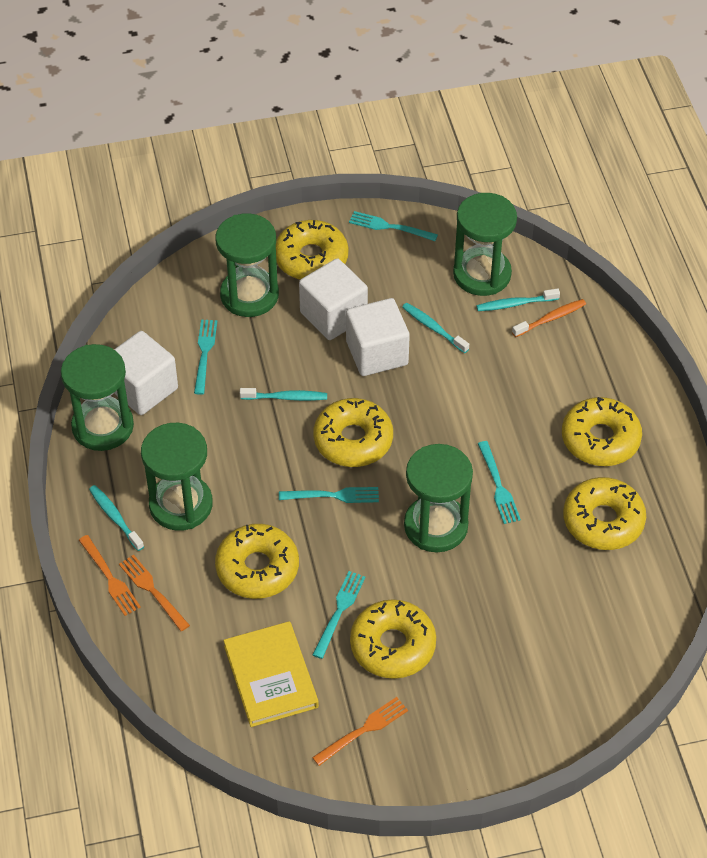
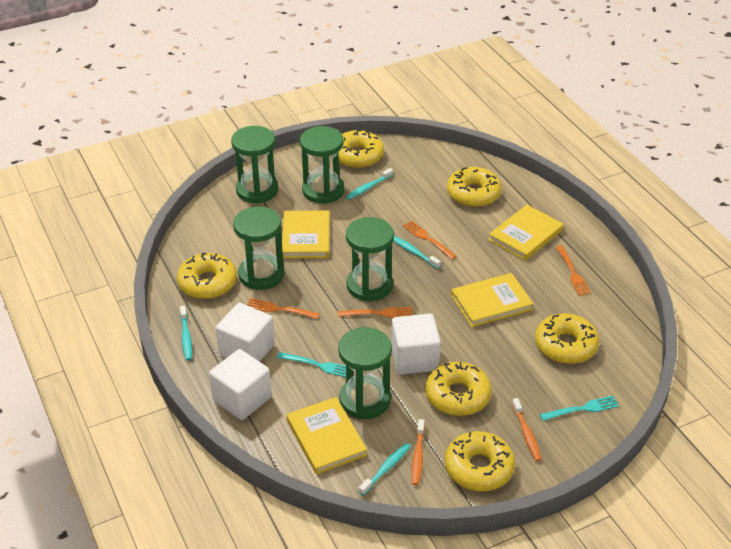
orange fork: 3 -> 4
orange toothbrush: 1 -> 2
turquoise fork: 5 -> 2
yellow book: 1 -> 4

